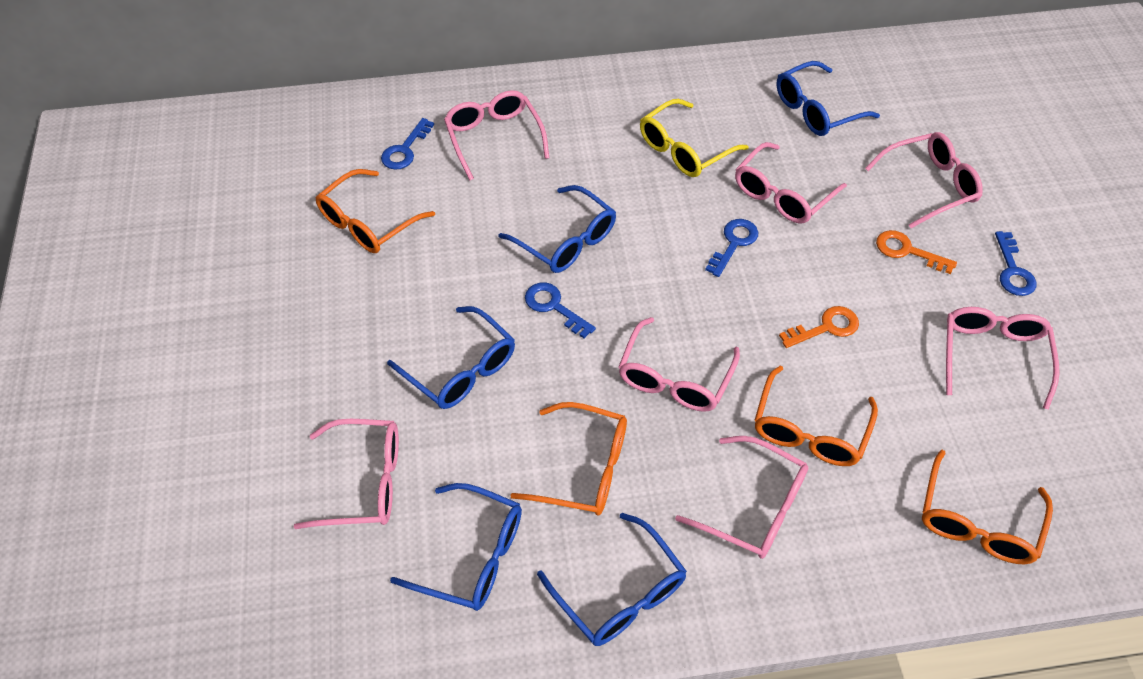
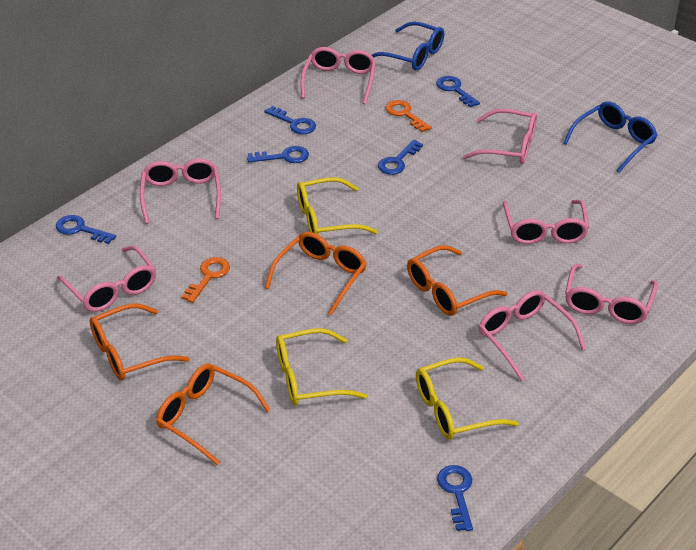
blue glasses: 5 -> 2
blue key: 4 -> 6
yellow glasses: 1 -> 3

